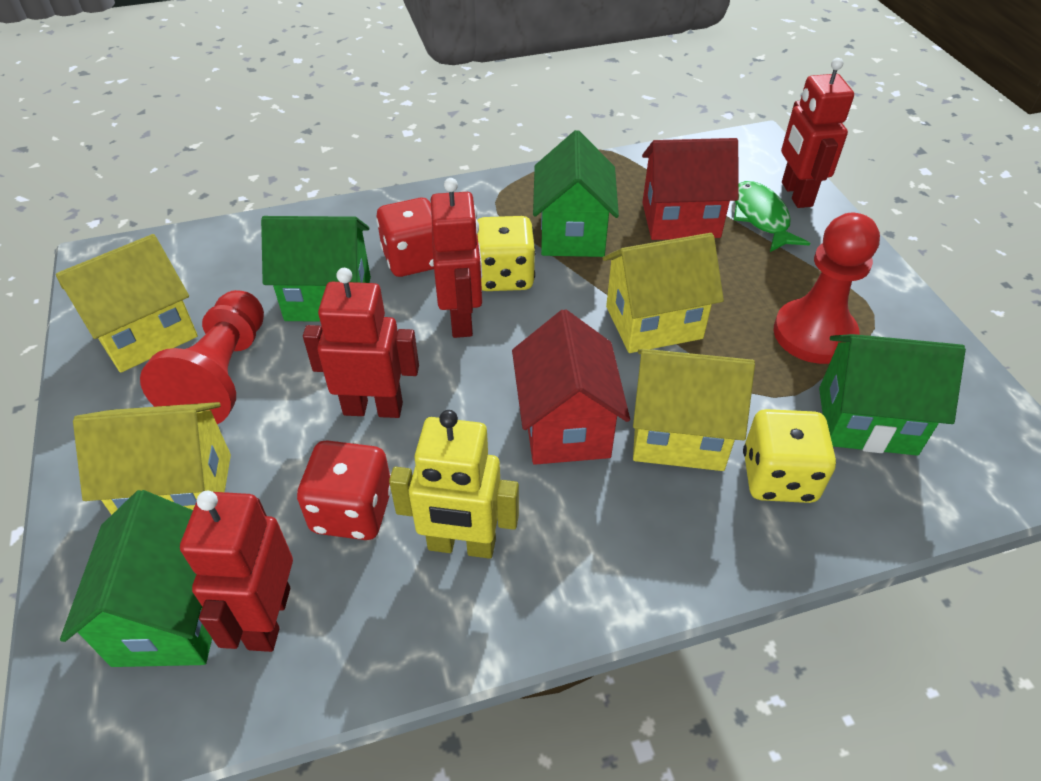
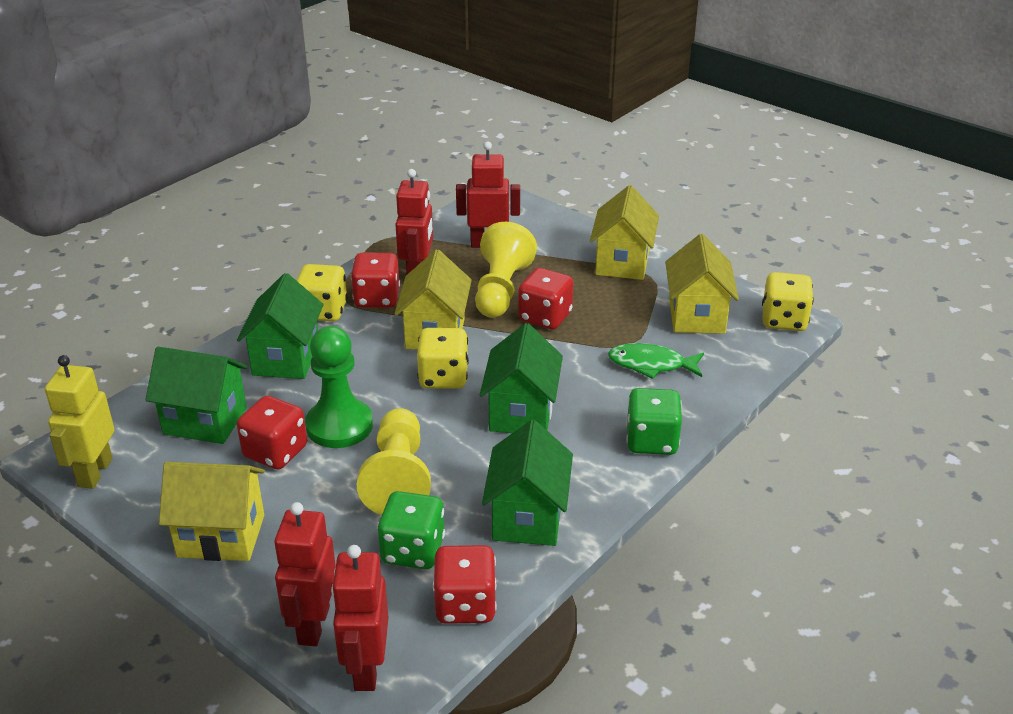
green dice: 0 -> 2
green pawn: 0 -> 1
red dice: 2 -> 4
red house: 2 -> 0
red pawn: 2 -> 0
yellow dice: 2 -> 3
yellow pawn: 0 -> 2

